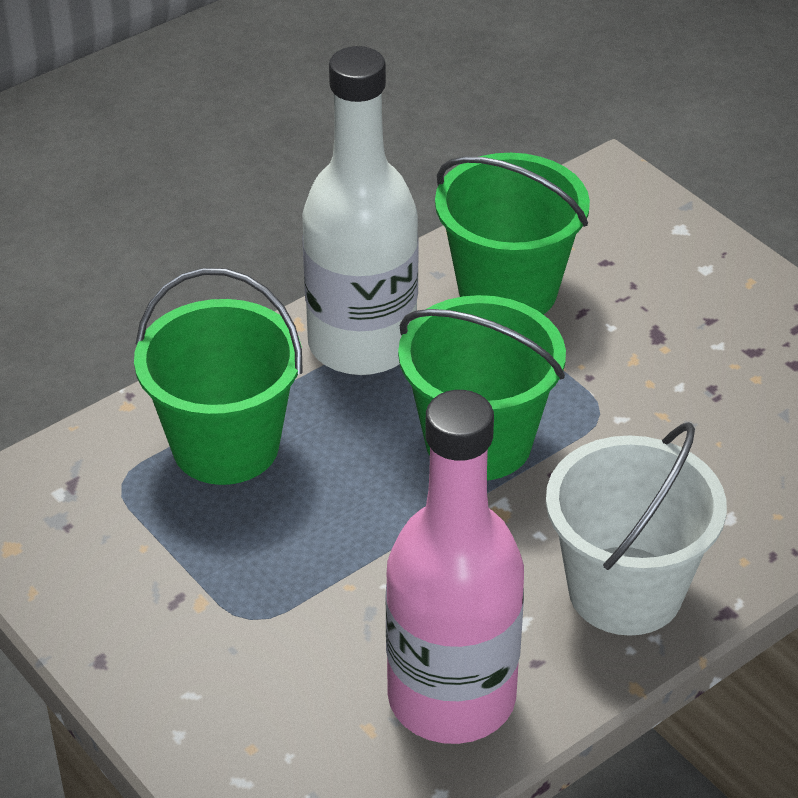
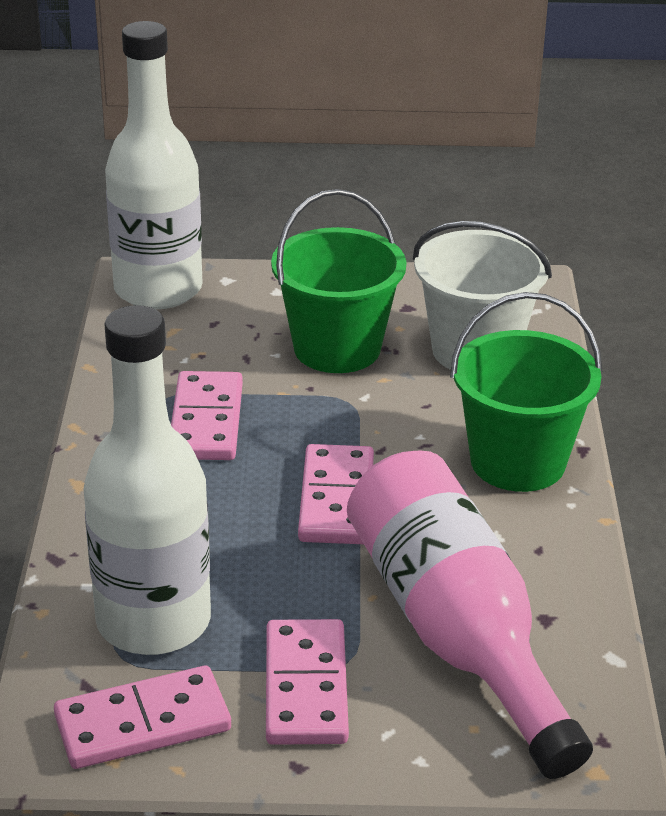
green bucket: 3 -> 2
pink domino: 0 -> 4
white bottle: 1 -> 2

